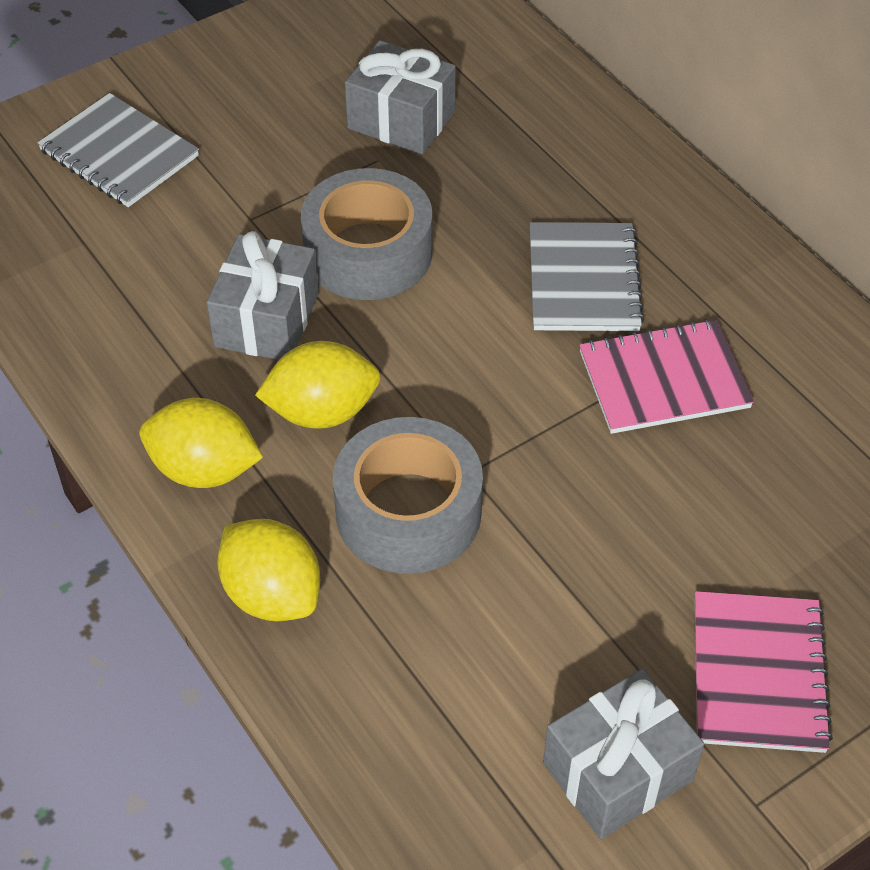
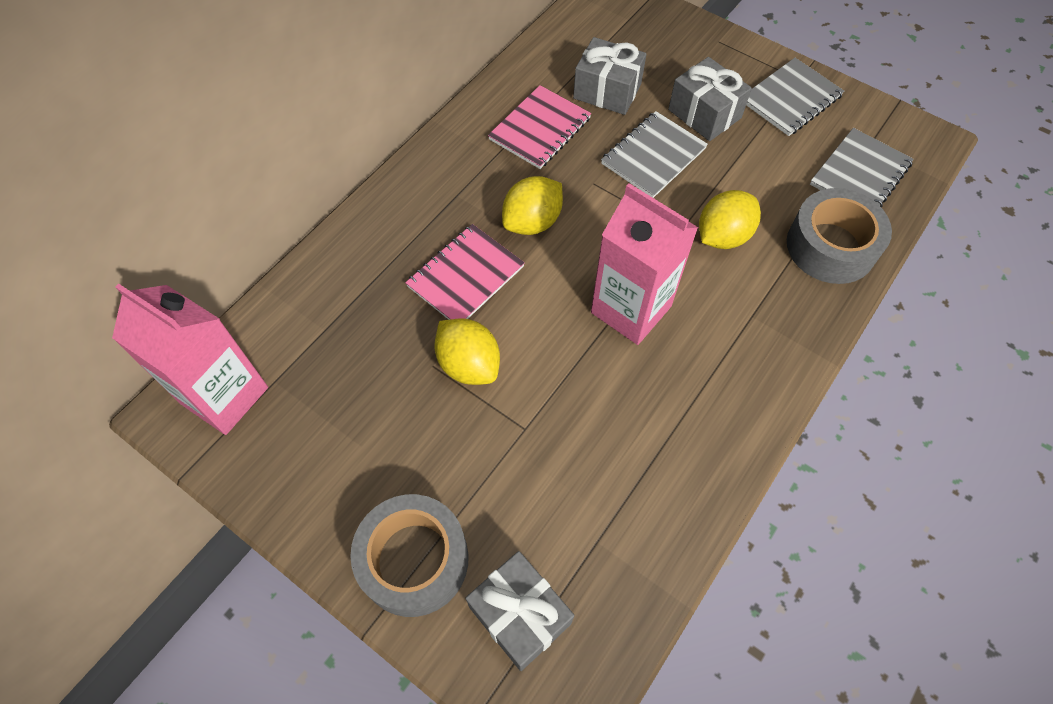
grey notebook: 2 -> 3
pink carton: 0 -> 2

